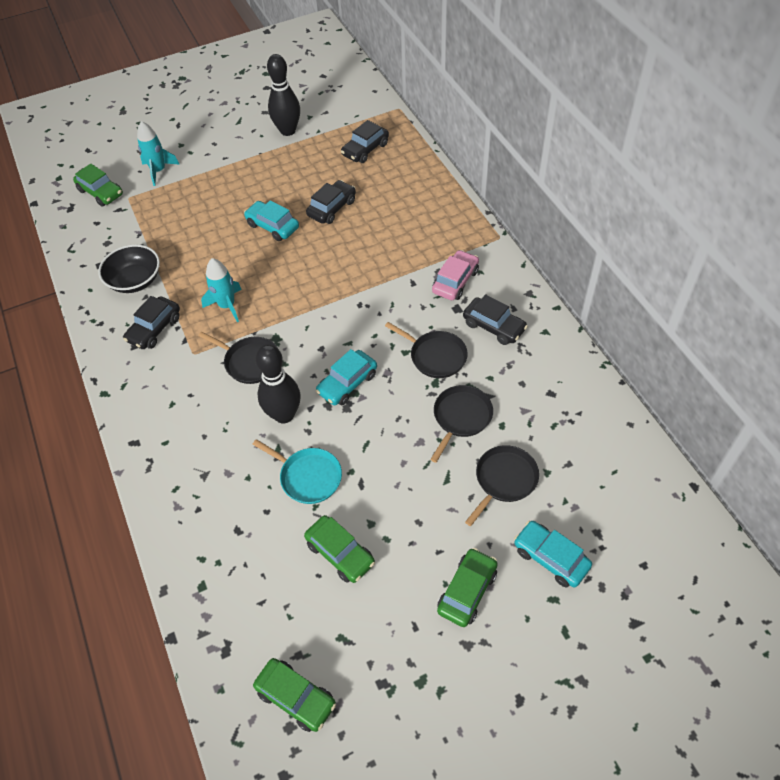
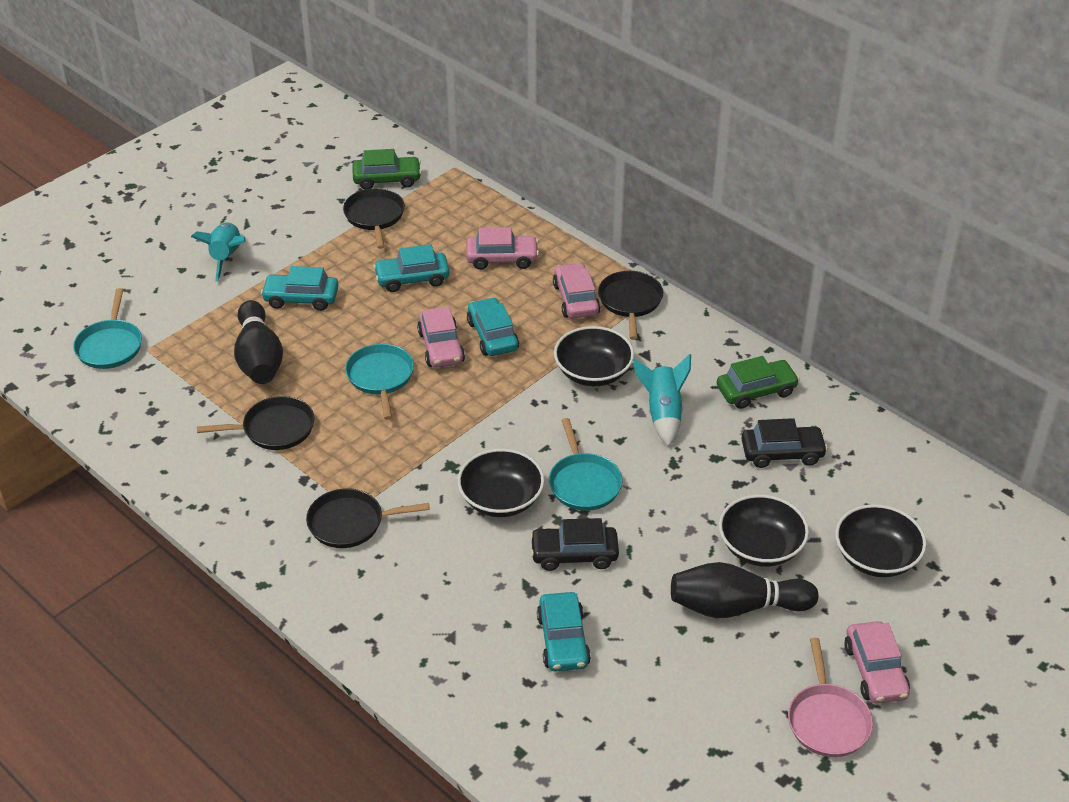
black bowl: 1 -> 4
black car: 4 -> 2
green car: 4 -> 2
pink car: 1 -> 4
pink pan: 0 -> 1
turquoise car: 3 -> 4
turquoise pan: 1 -> 3

